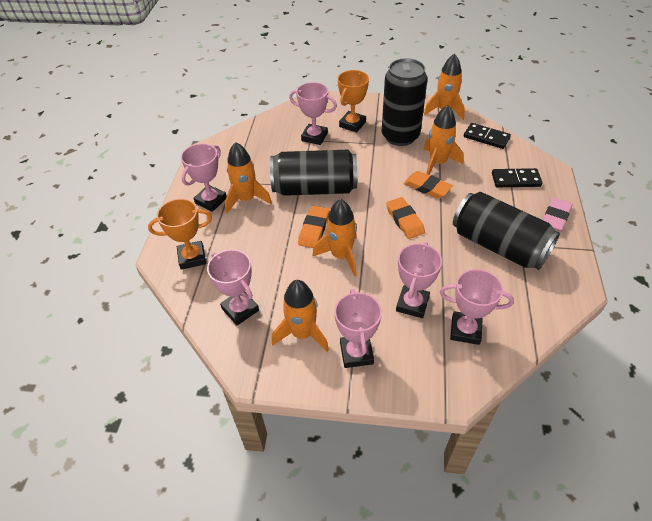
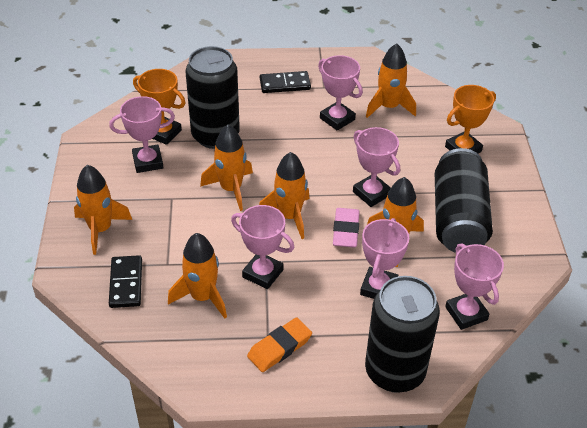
orange eraser: 3 -> 1
orange rocket: 5 -> 6

